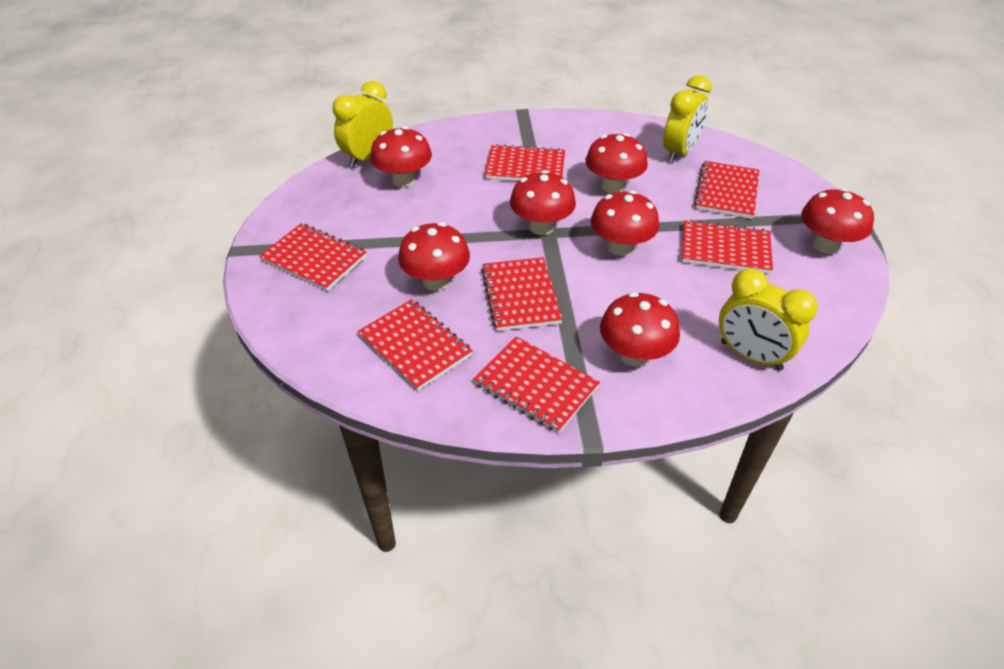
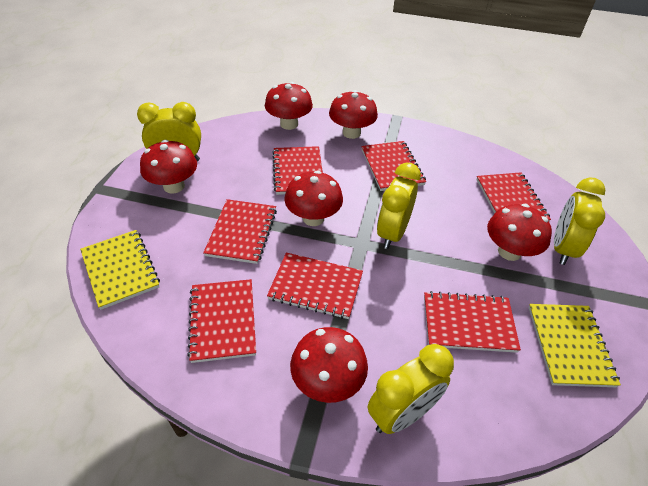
red mushroom: 7 -> 6
yellow clock: 3 -> 4
yellow notebook: 0 -> 2

